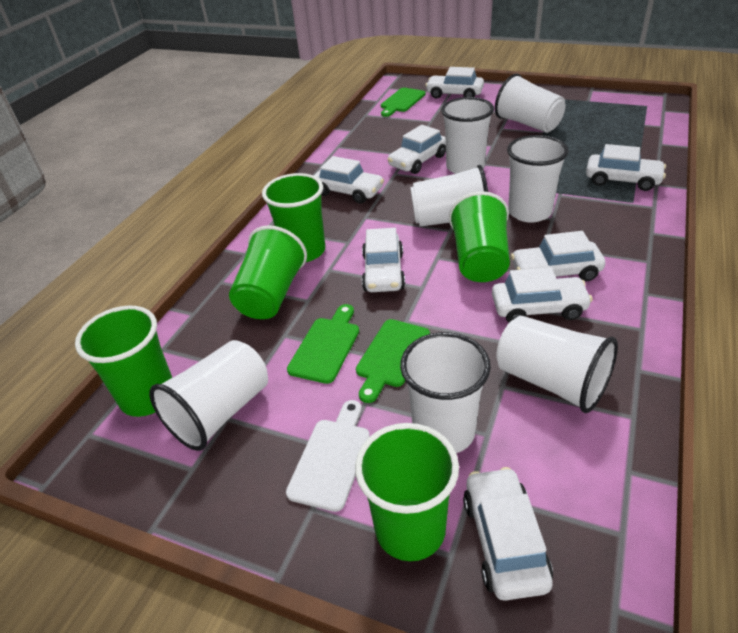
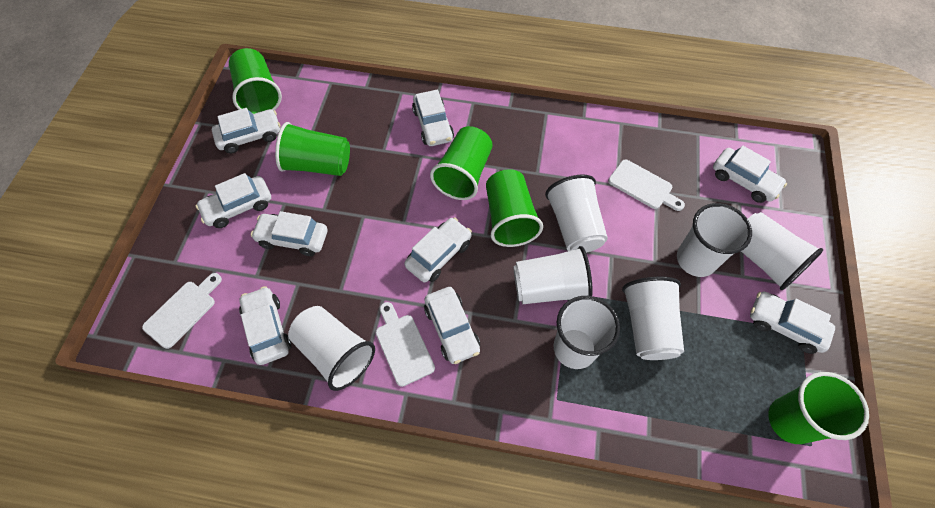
green cutting board: 3 -> 0
white car: 8 -> 9
white cutting board: 1 -> 3

